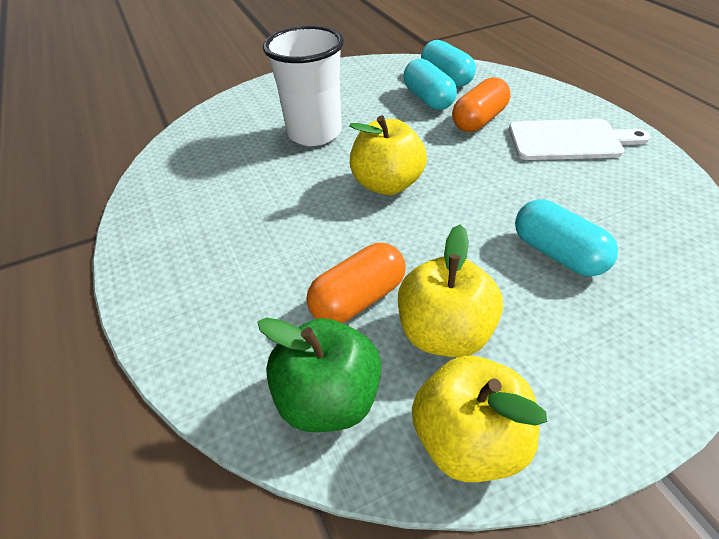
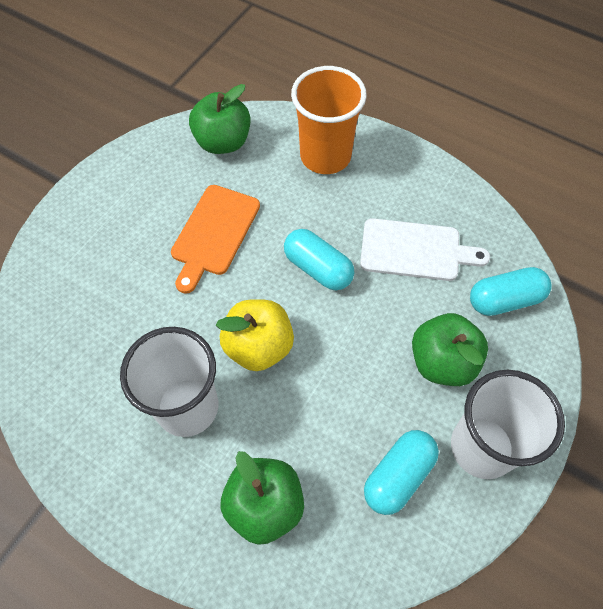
green apple: 1 -> 3
orange capsule: 2 -> 0
orange cup: 0 -> 1
orange cutting board: 0 -> 1
white cup: 1 -> 2
yellow apple: 3 -> 1

